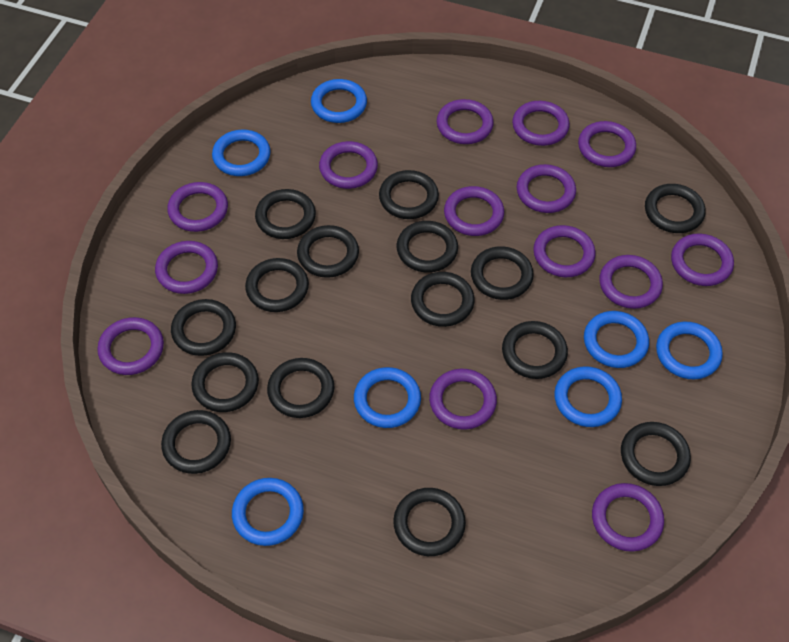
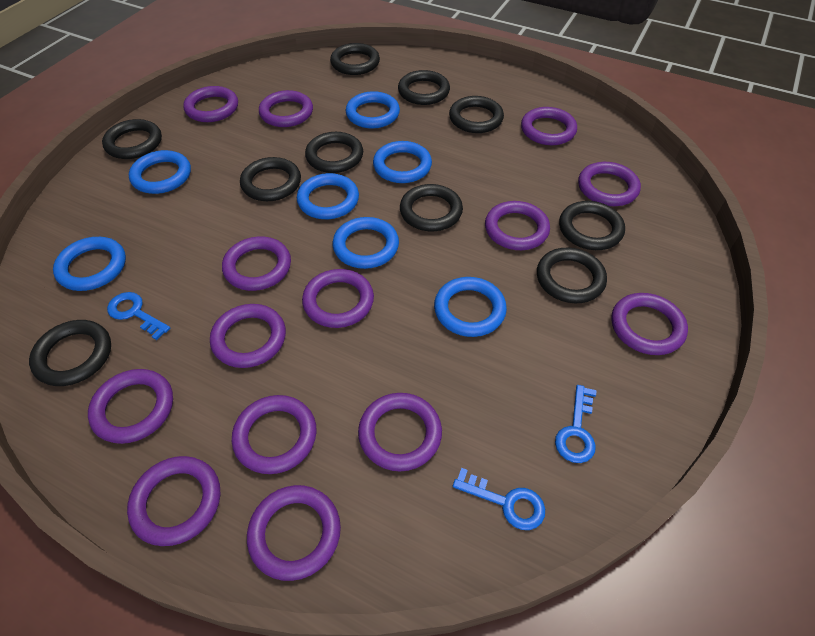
black ring: 15 -> 10
blue key: 0 -> 3

